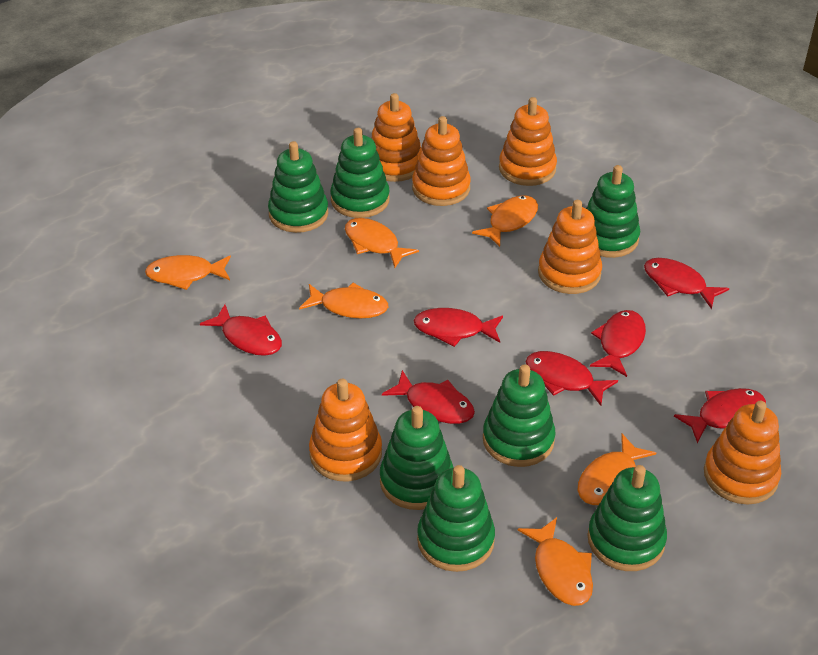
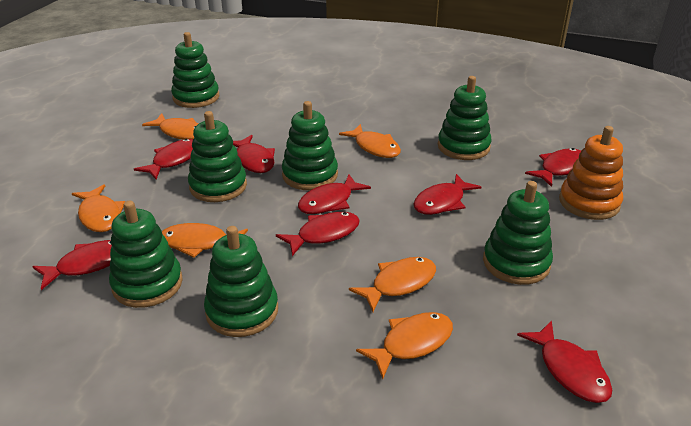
orange stacking toy: 6 -> 1
red fish: 7 -> 8

